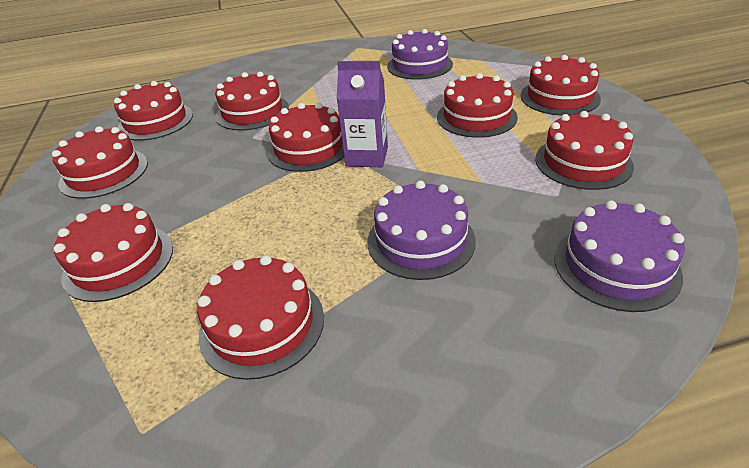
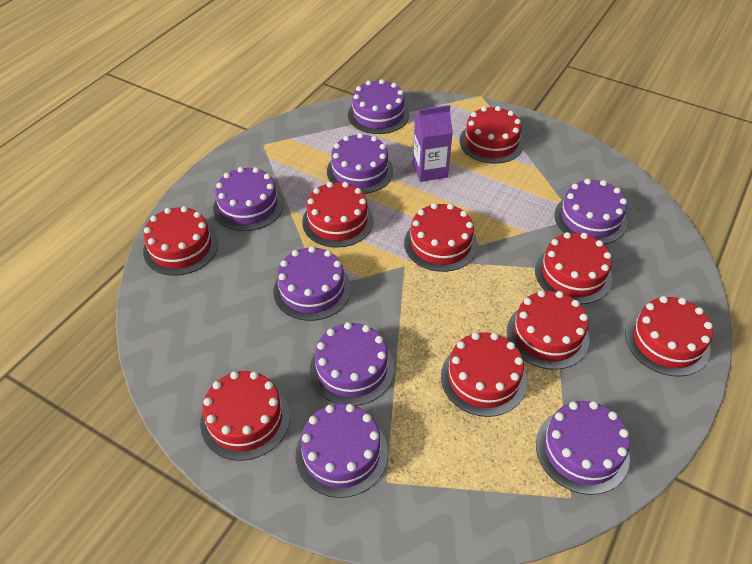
purple cake: 3 -> 8

